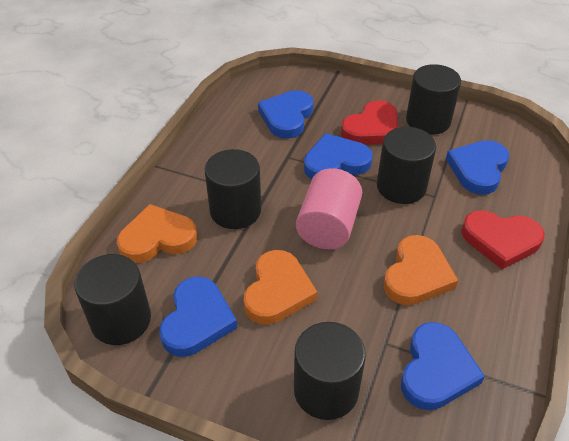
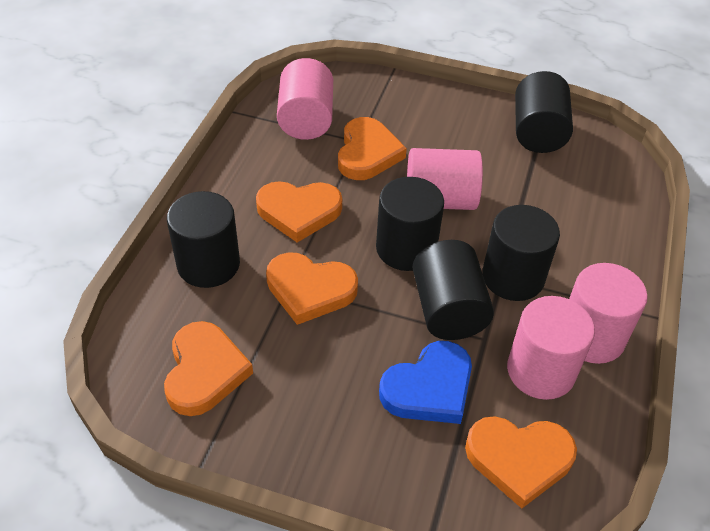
blue heart: 5 -> 1
orange heart: 3 -> 5
pink cylinder: 1 -> 4
red heart: 2 -> 0

